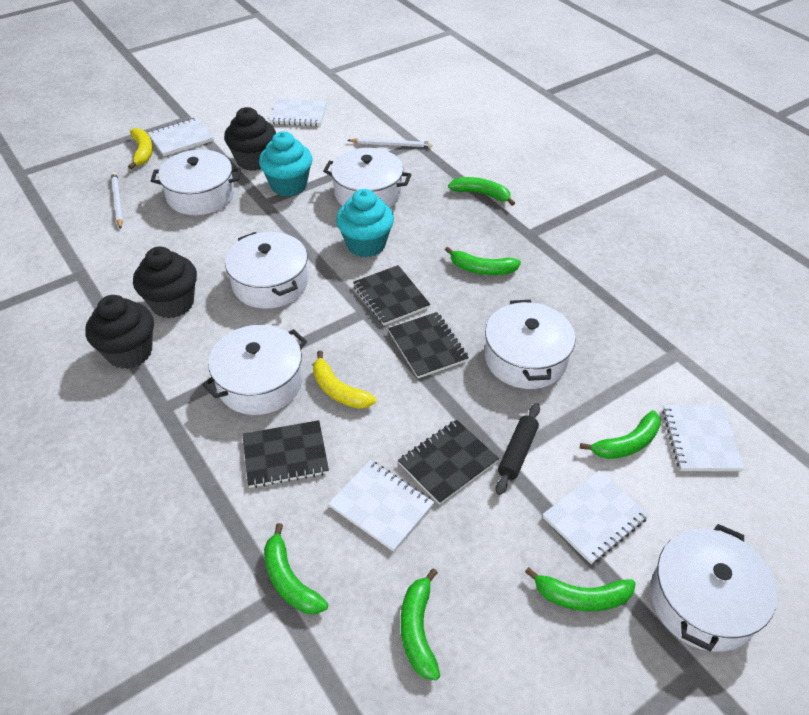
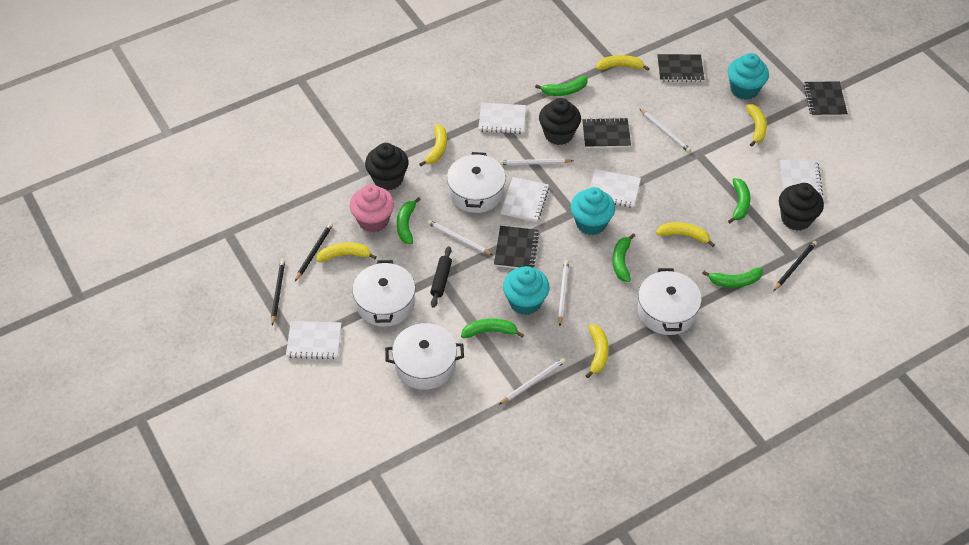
black pencil: 0 -> 3
pink cupcake: 0 -> 1
turquoise cupcake: 2 -> 3
white pencil: 2 -> 5
white pot: 6 -> 4
yellow banana: 2 -> 6

